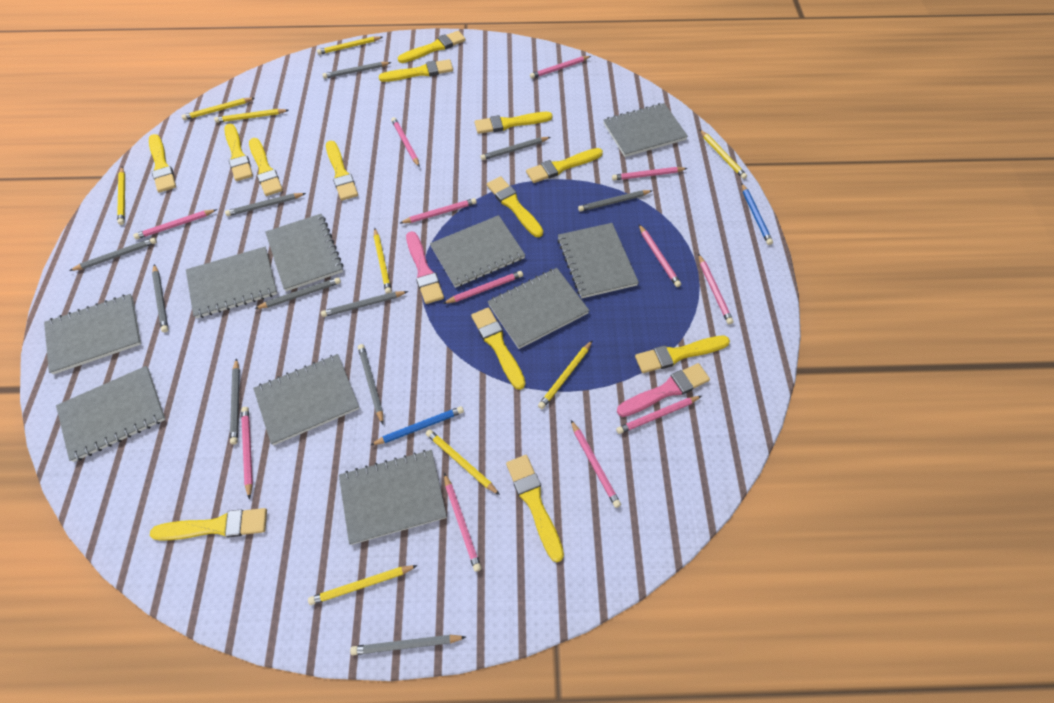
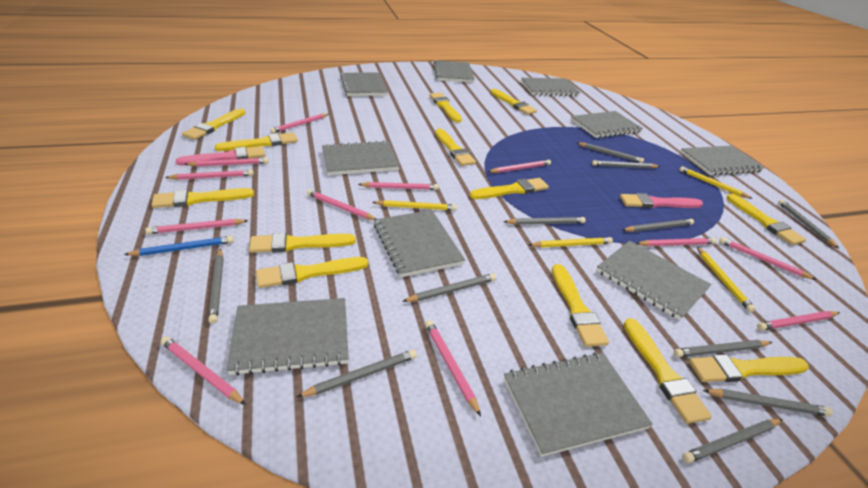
blue pencil: 2 -> 1
yellow pencil: 9 -> 4

